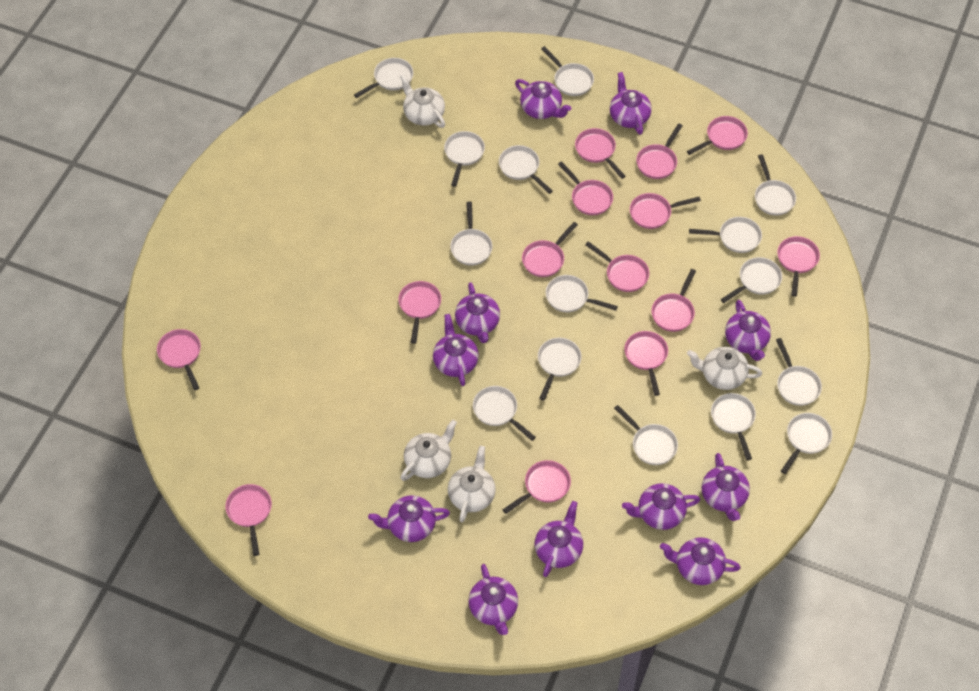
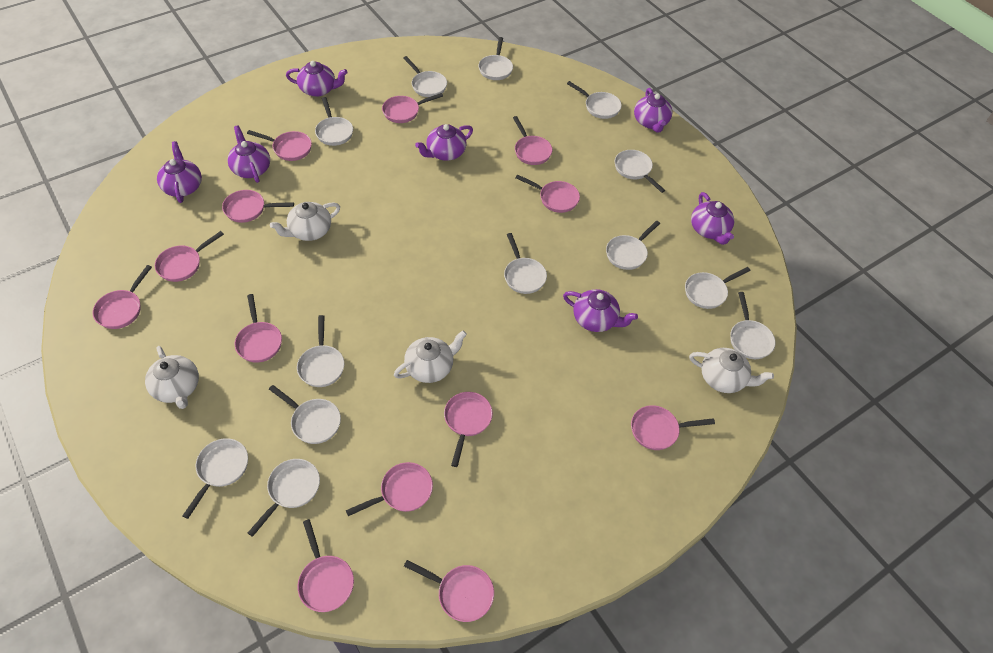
pink pan: 14 -> 13
purple teapot: 11 -> 7
white pan: 15 -> 13

